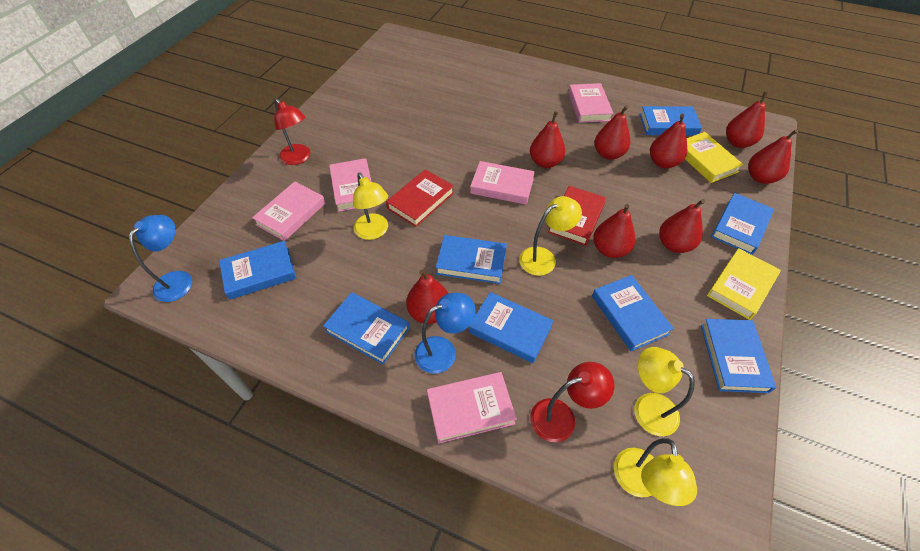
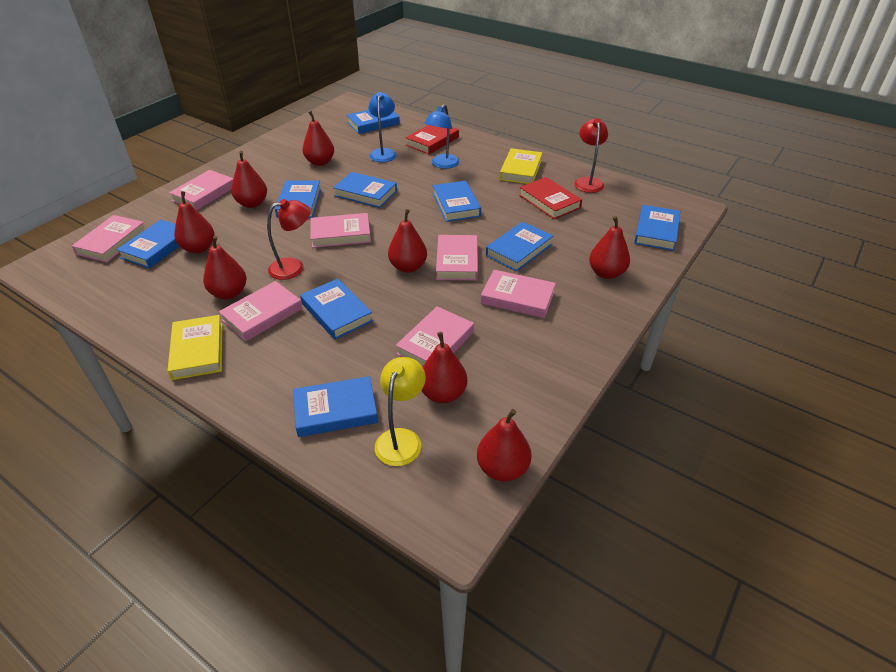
blue book: 8 -> 9
pink book: 5 -> 7
yellow lamp: 4 -> 1

